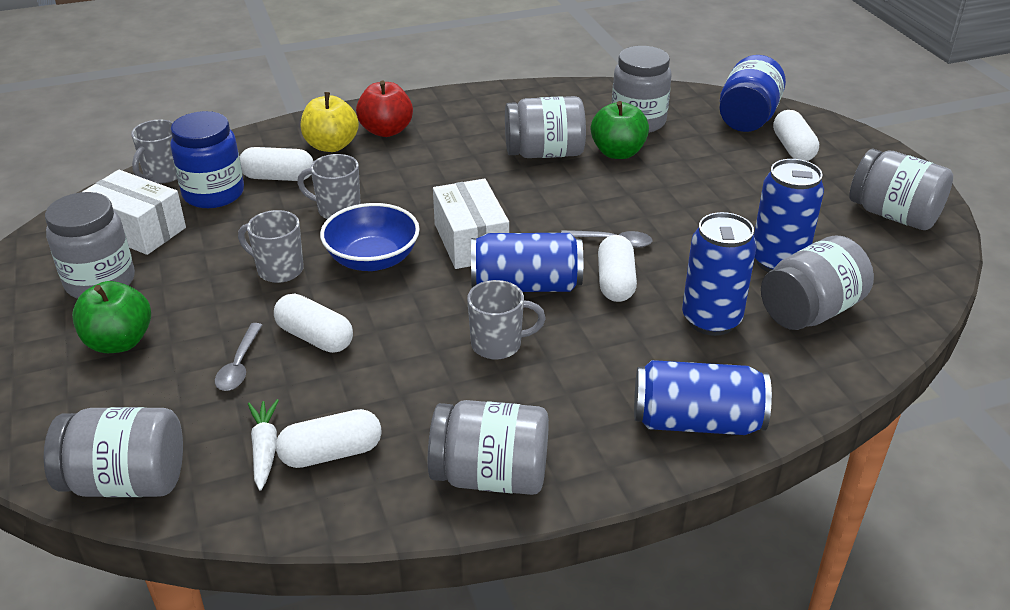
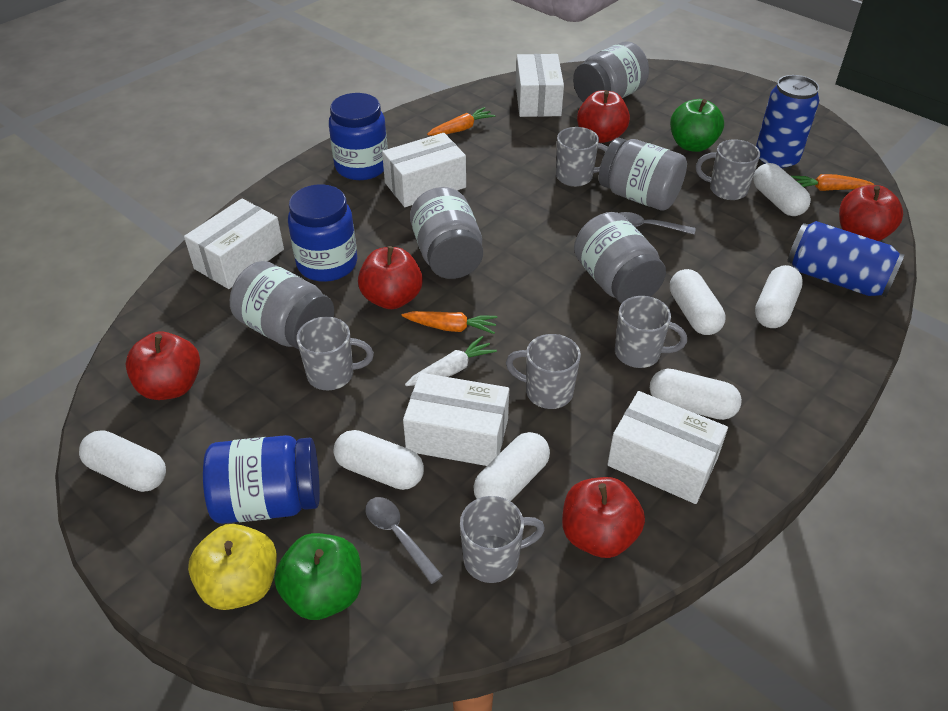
blue bowl: 1 -> 0
blue can: 4 -> 2
blue jar: 2 -> 3
grey jar: 7 -> 5
grey mug: 4 -> 6
orange carrot: 0 -> 3
red apple: 1 -> 5
white box: 2 -> 5
white capsule: 5 -> 7

